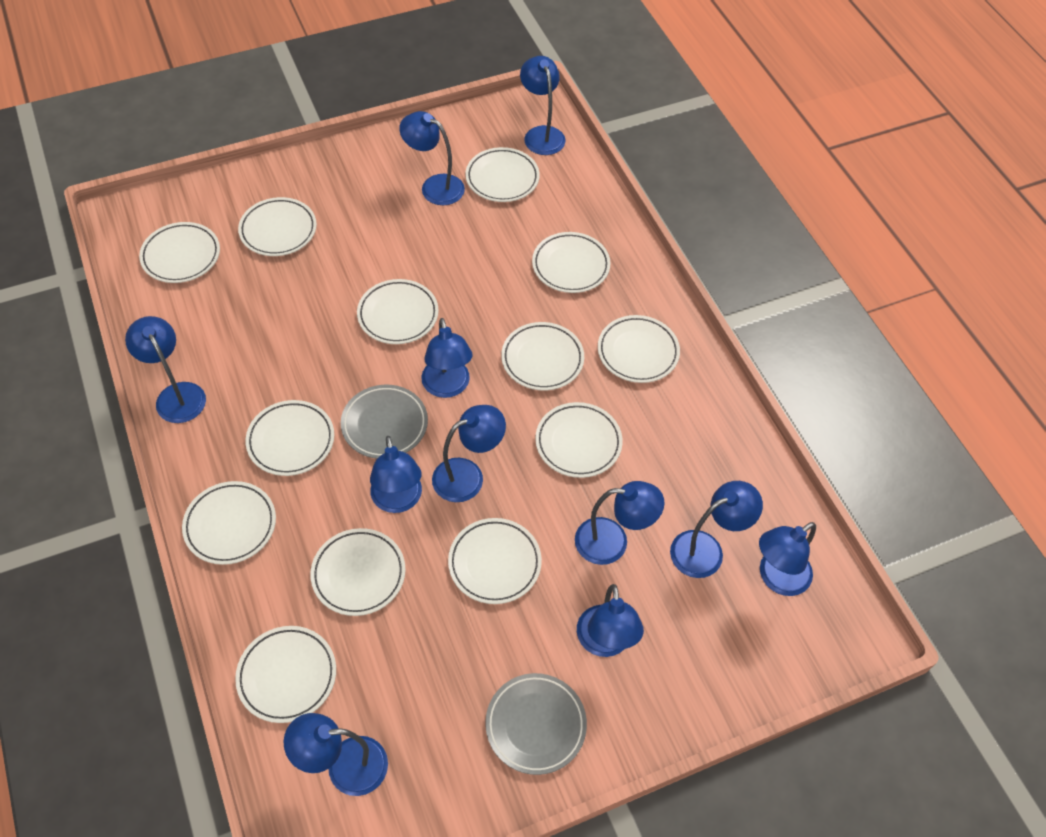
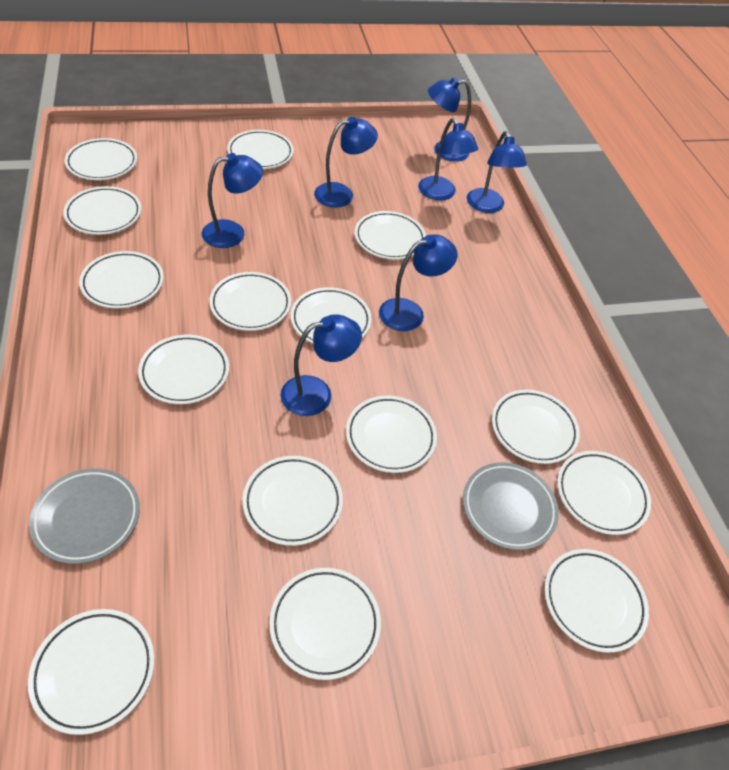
blue lamp: 11 -> 7
white plate: 13 -> 15

